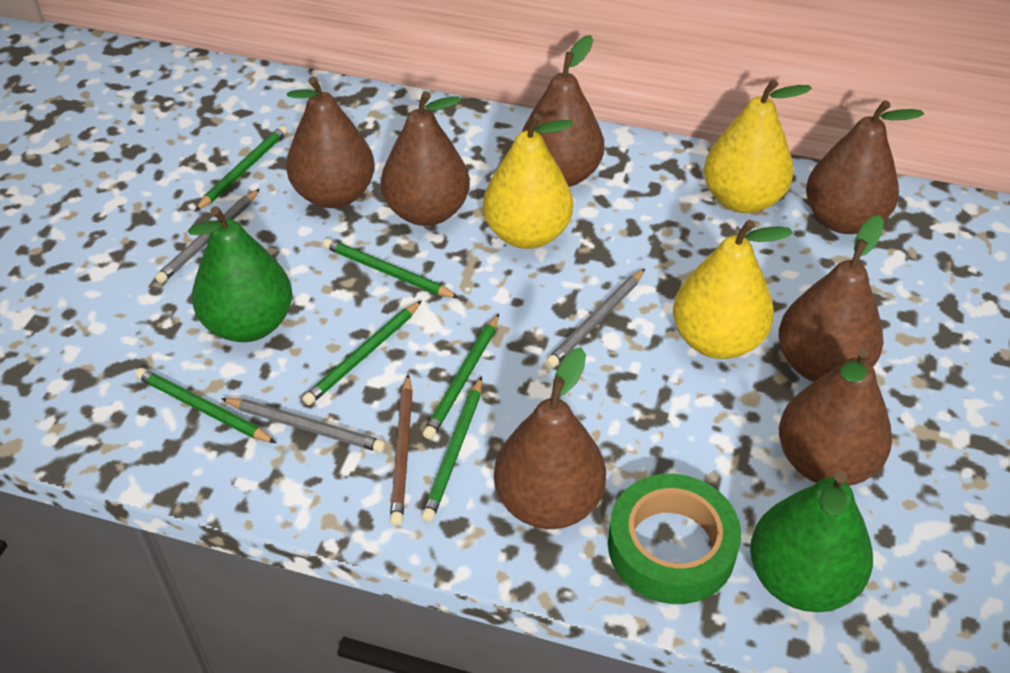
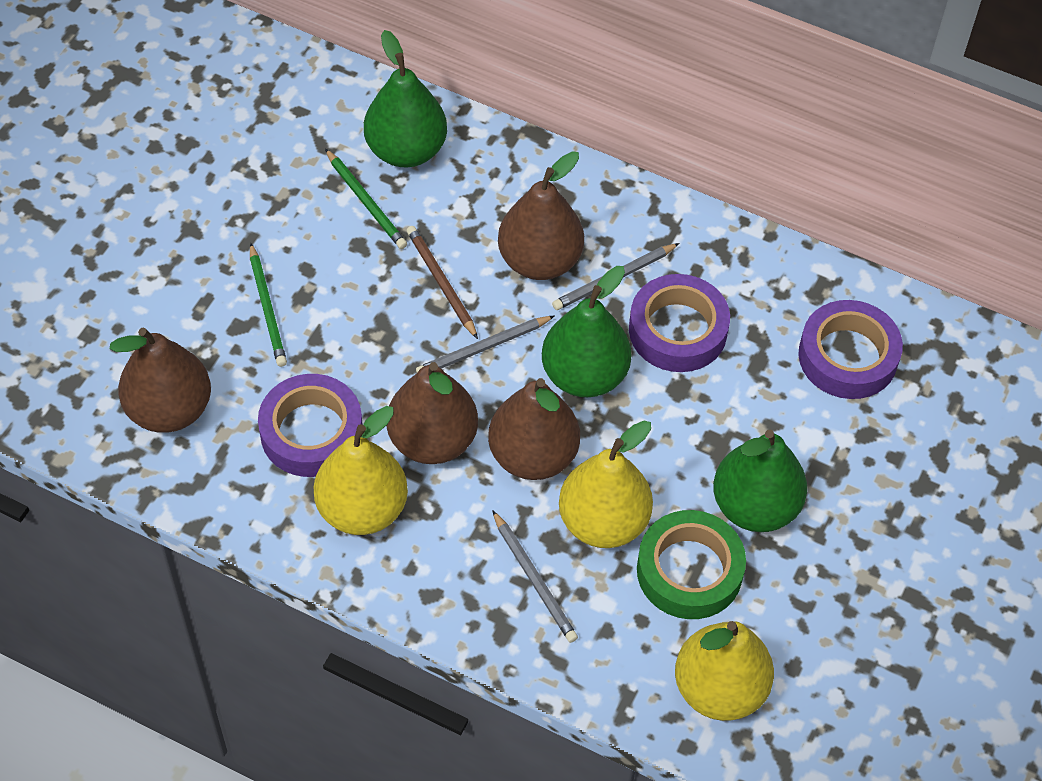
brown pear: 7 -> 4
green pear: 2 -> 3
green pencil: 6 -> 2
purple tape: 0 -> 3

